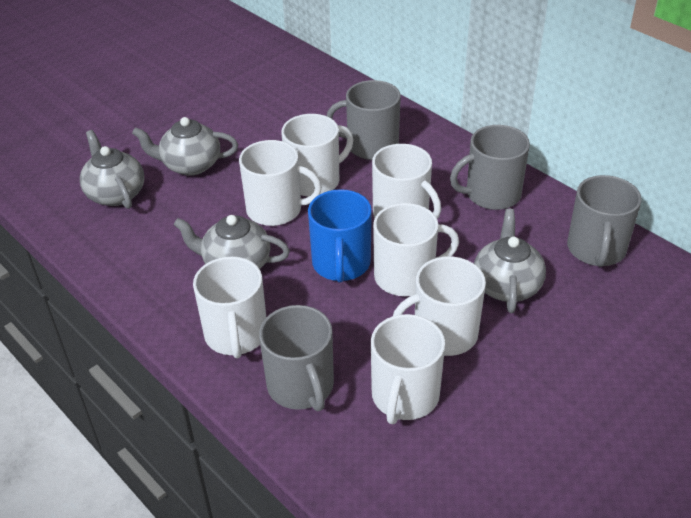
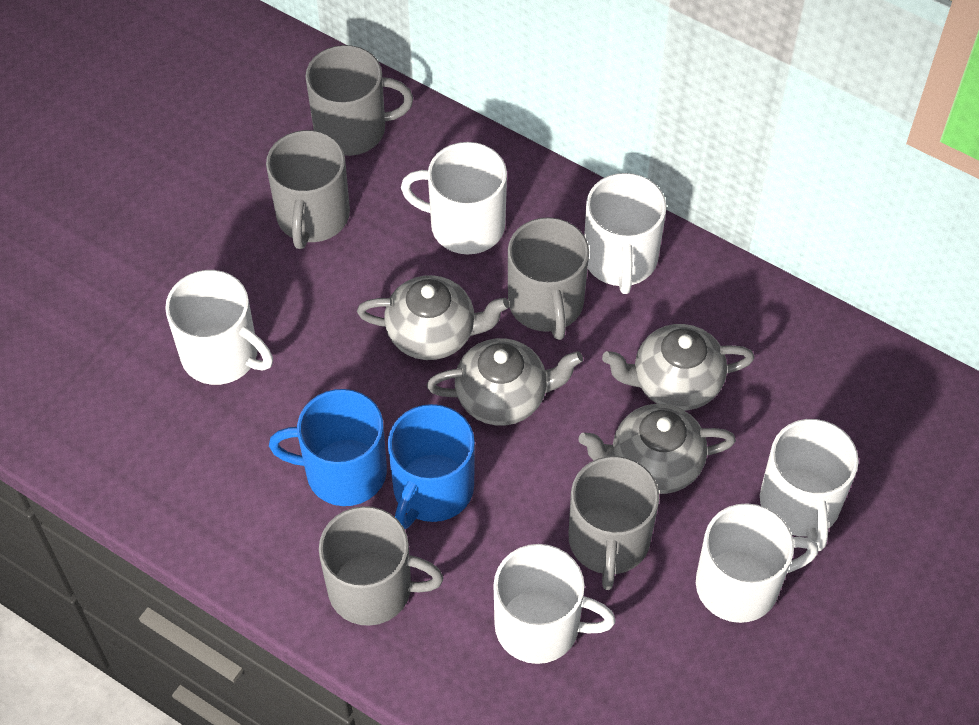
blue mug: 1 -> 2
grey mug: 4 -> 5
white mug: 7 -> 6

